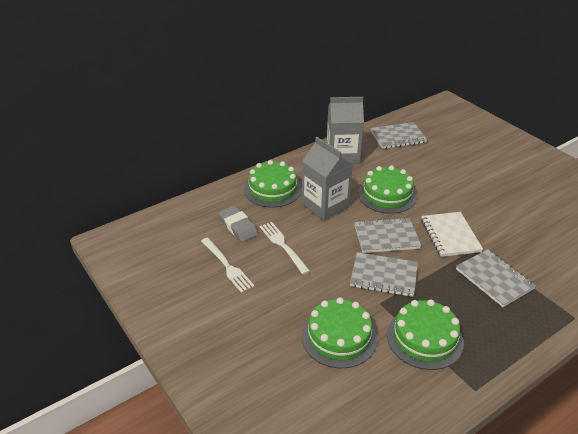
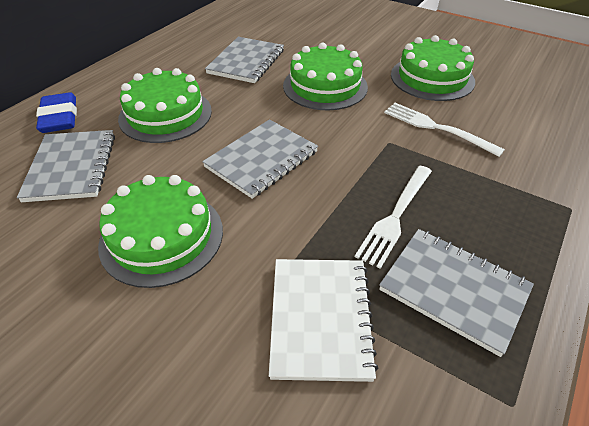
blue eraser: 0 -> 1
grey carton: 2 -> 0
grey eraser: 1 -> 0

